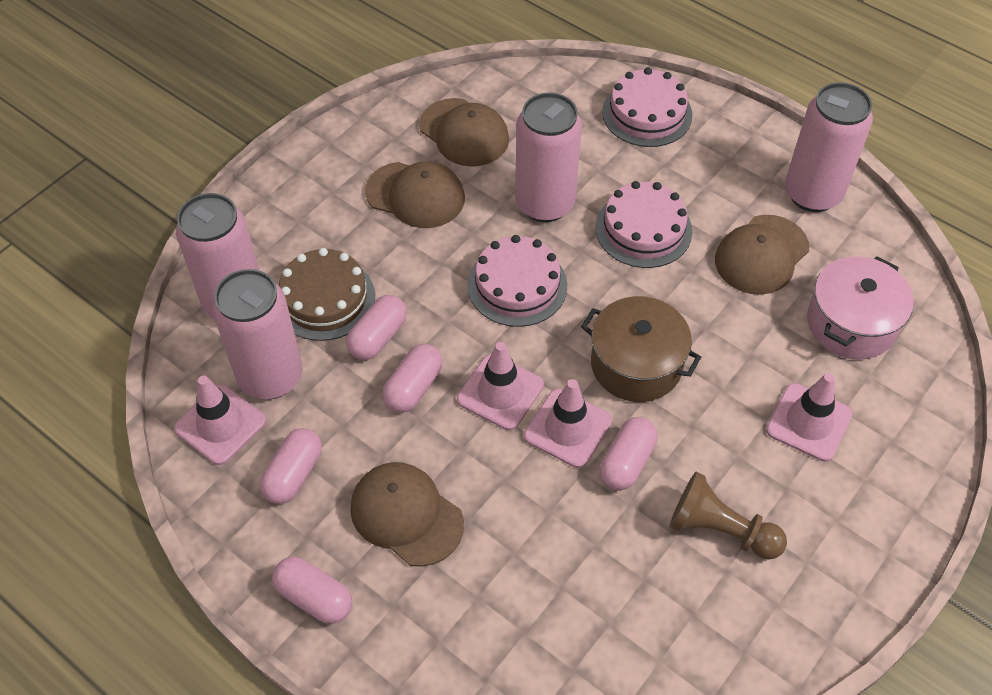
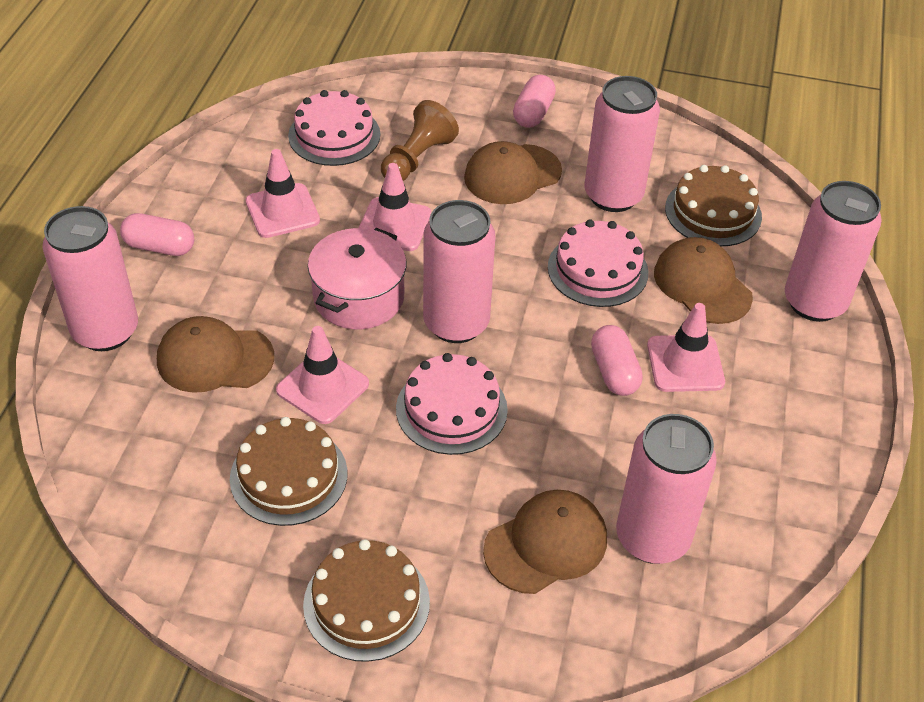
brown cake: 1 -> 3
brown pot: 1 -> 0
pink can: 4 -> 5
pink capsule: 5 -> 3

